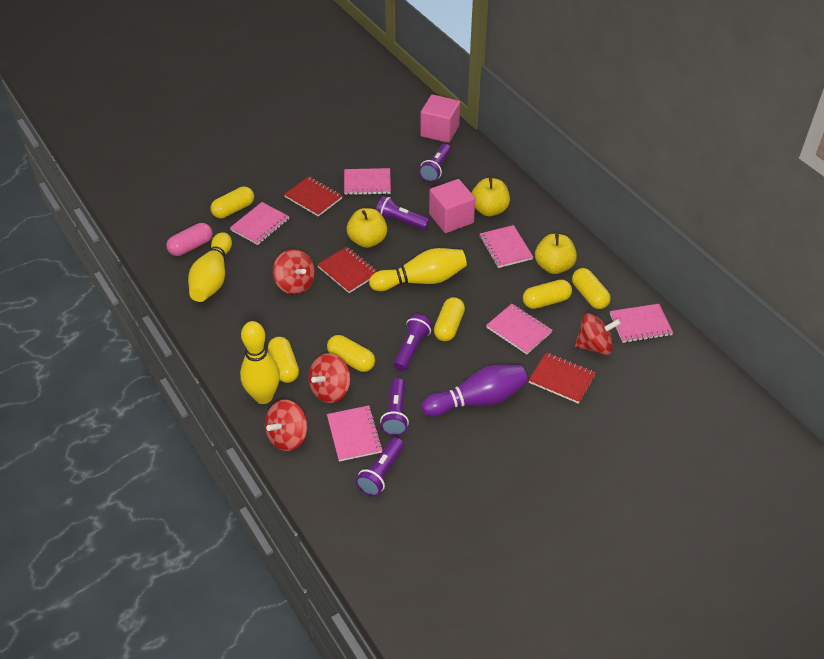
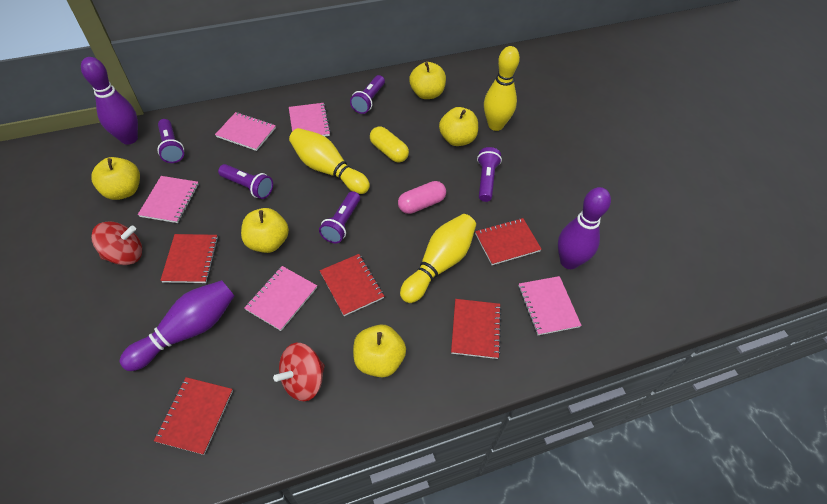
pink cube: 2 -> 0
pink notebook: 6 -> 5
purple bowling pin: 1 -> 3
red notebook: 3 -> 5
red spinning top: 4 -> 2
yellow apple: 3 -> 5
yellow capsule: 6 -> 1

